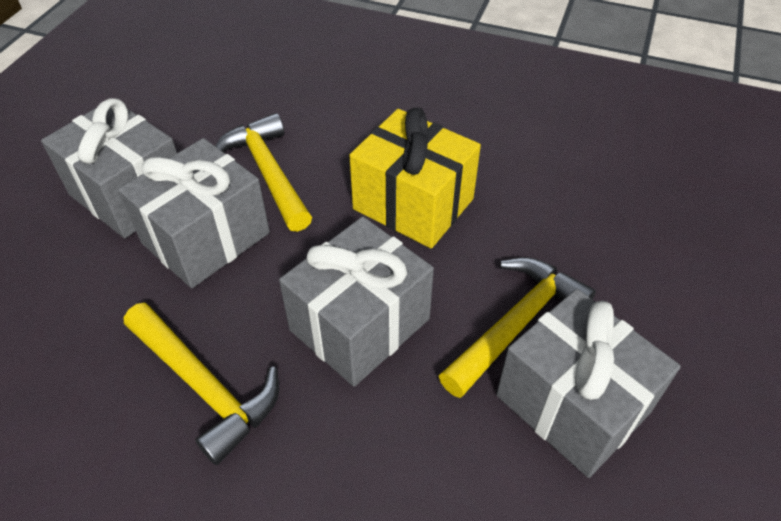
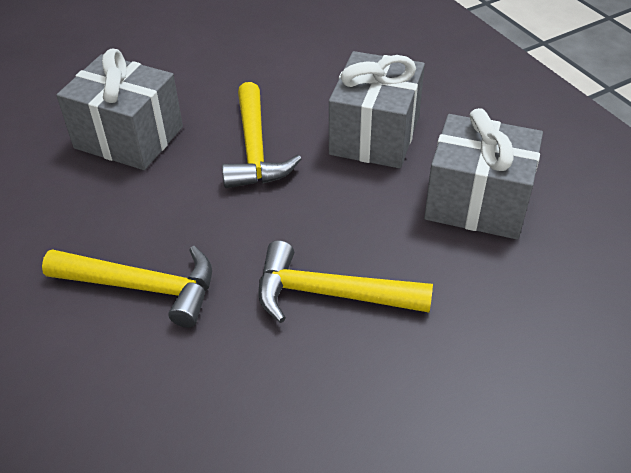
grey gift: 4 -> 3
yellow gift: 1 -> 0

